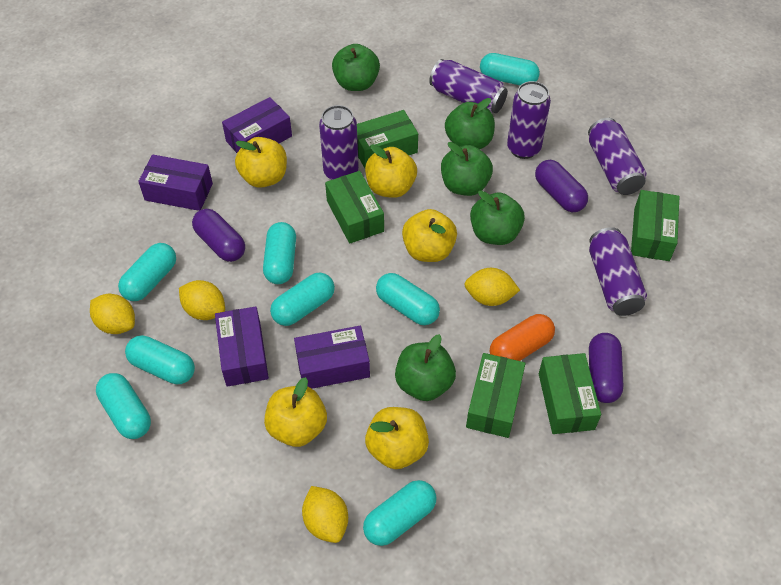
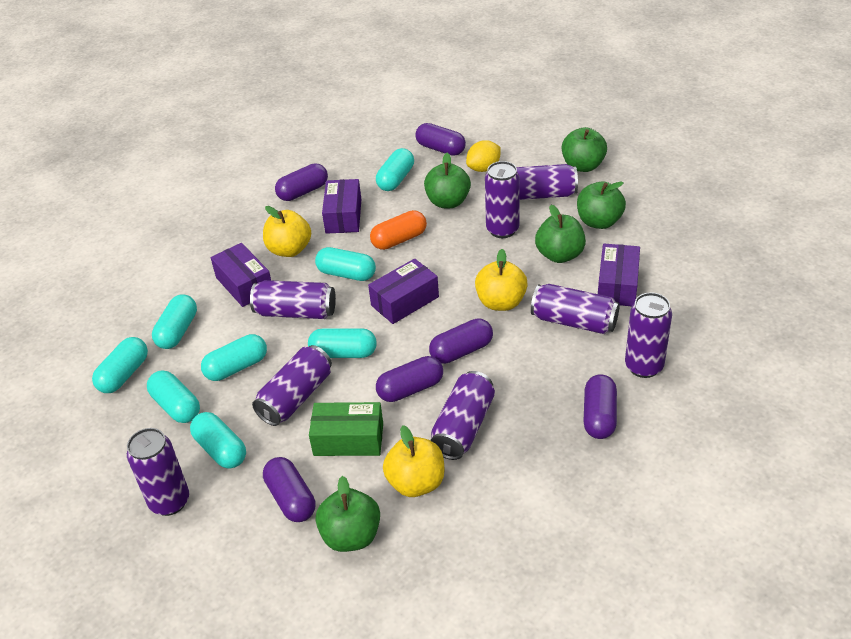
green box: 5 -> 1
purple can: 5 -> 8
purple capsule: 3 -> 6
yellow apple: 5 -> 3
yellow lemon: 4 -> 1

